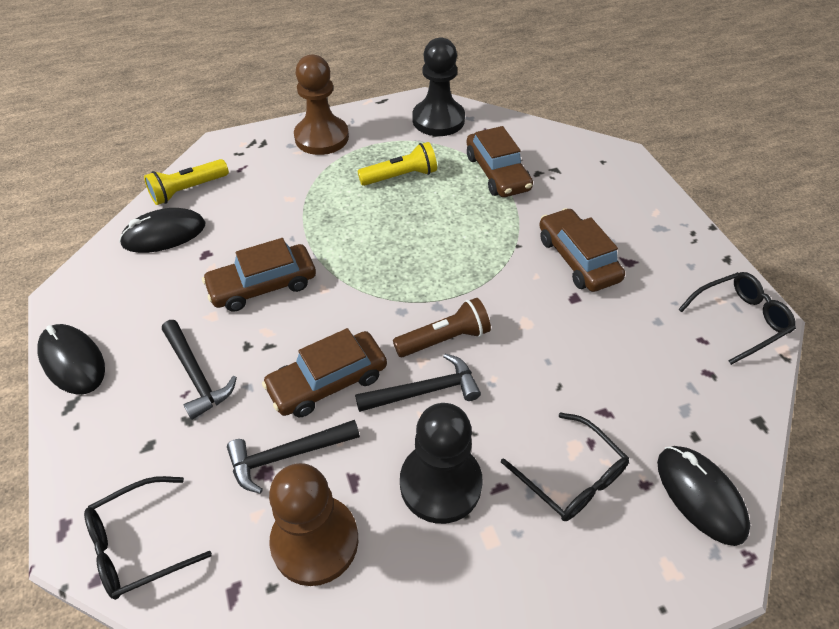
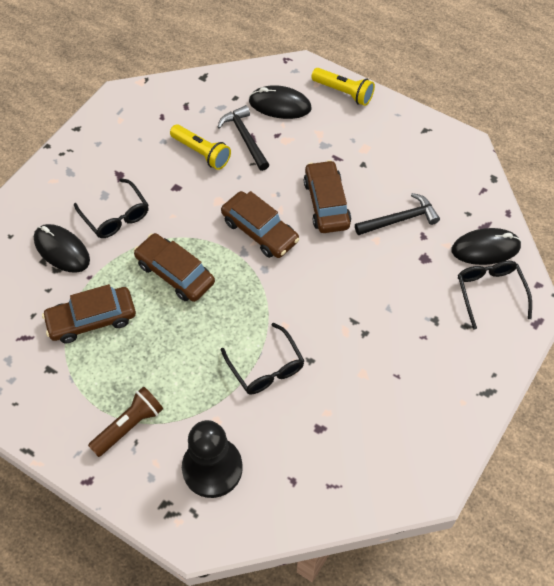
black hammer: 3 -> 2
black pawn: 2 -> 1
brown pawn: 2 -> 0

